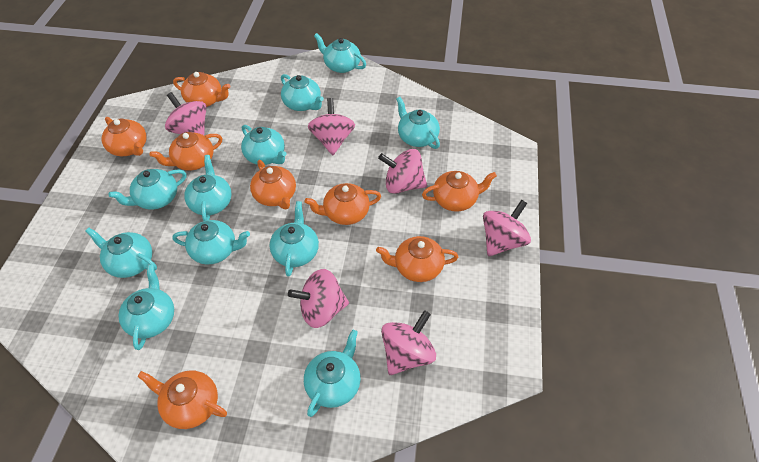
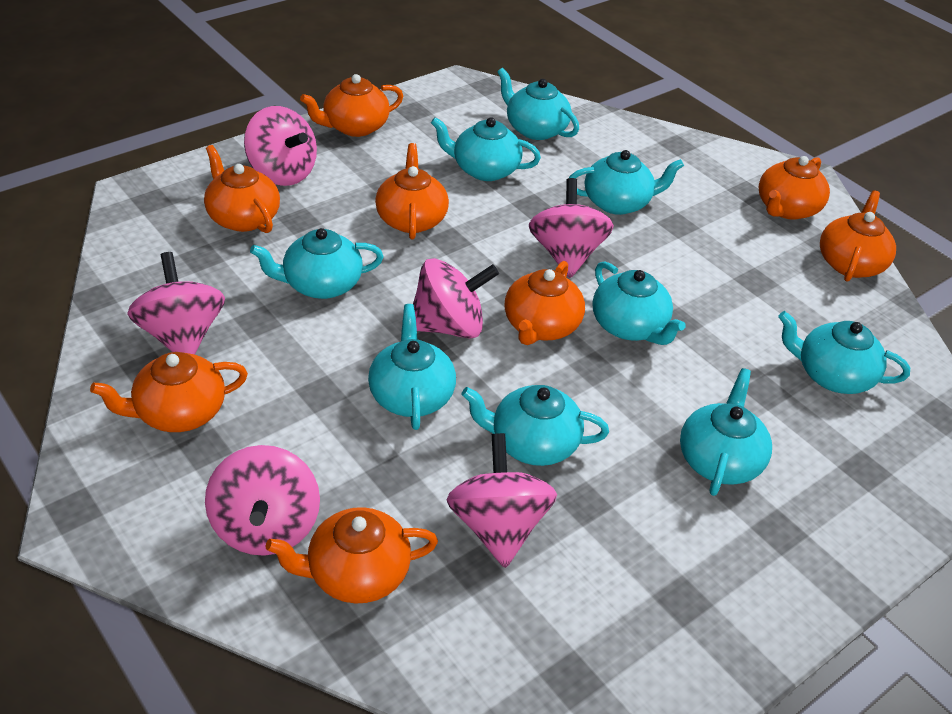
turquoise teapot: 11 -> 9

